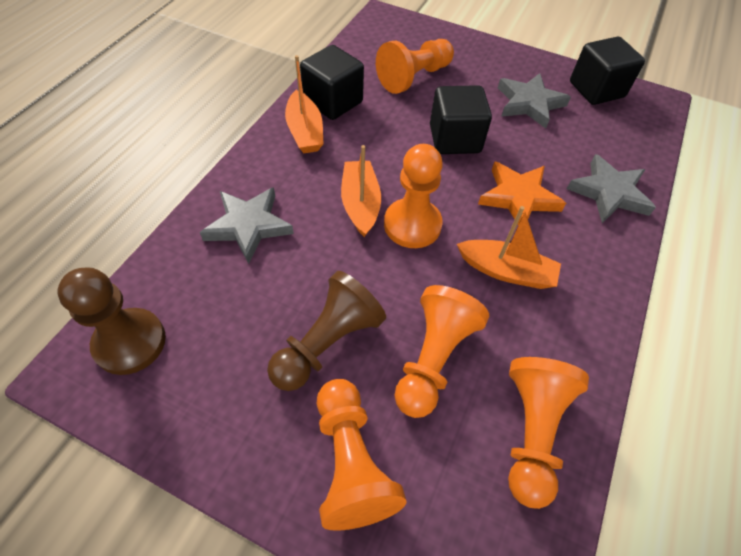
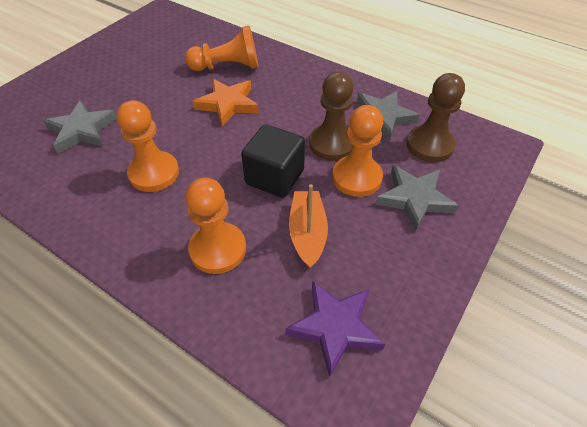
black cube: 3 -> 1
orange boat: 3 -> 1
orange pawn: 5 -> 4
purple star: 0 -> 1

